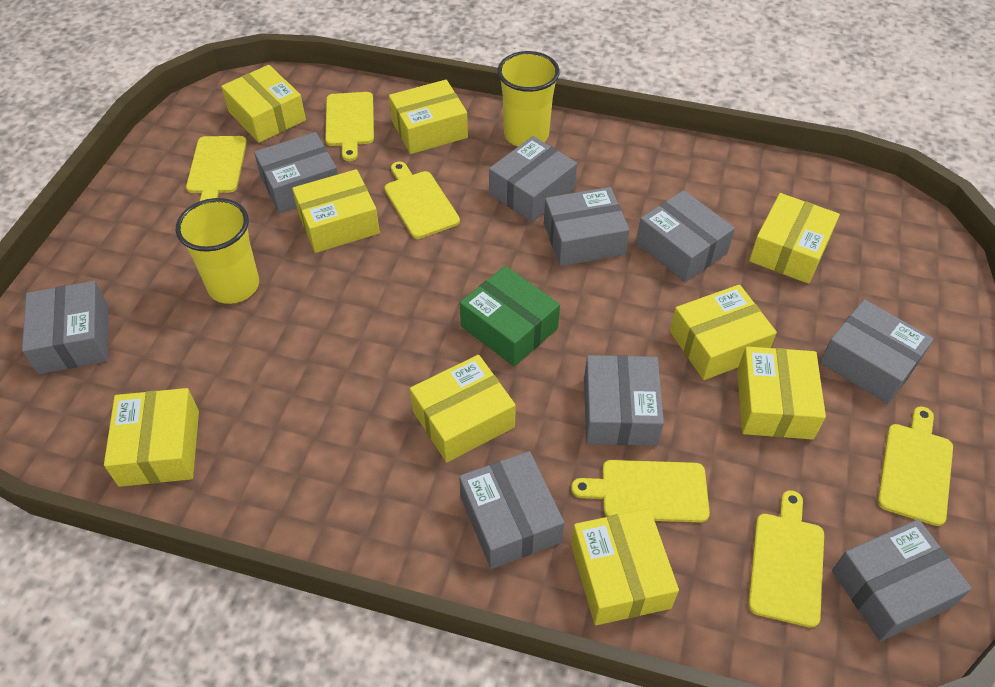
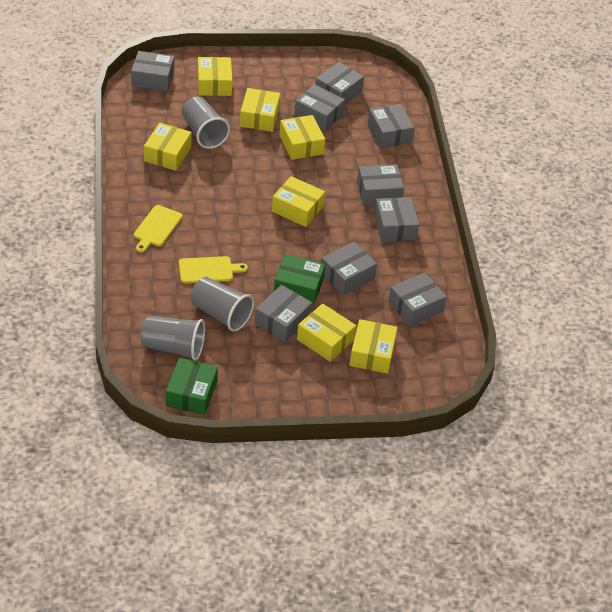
green box: 1 -> 2
grey cup: 0 -> 3
yellow box: 9 -> 7
yellow cup: 2 -> 0
yellow cutting board: 6 -> 2

